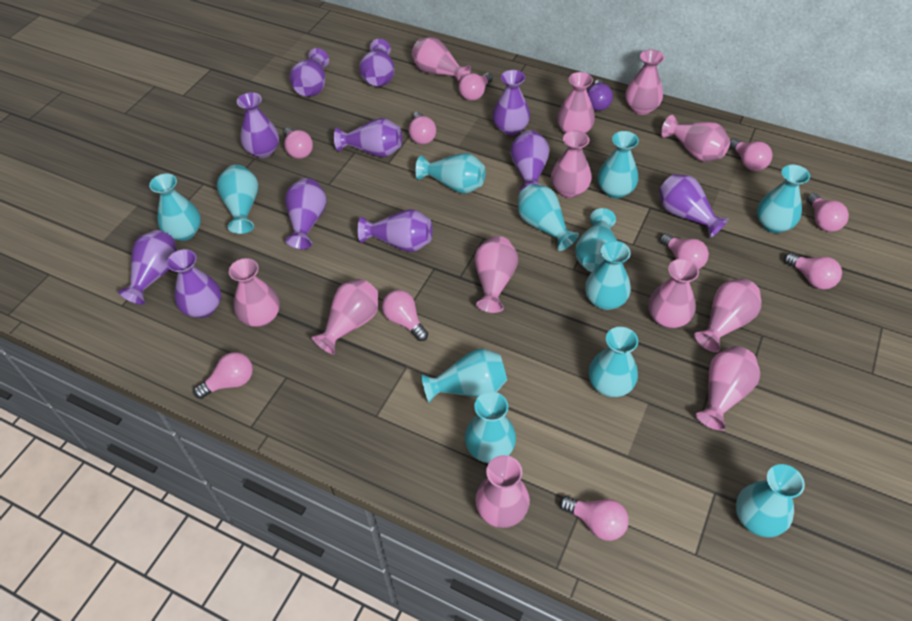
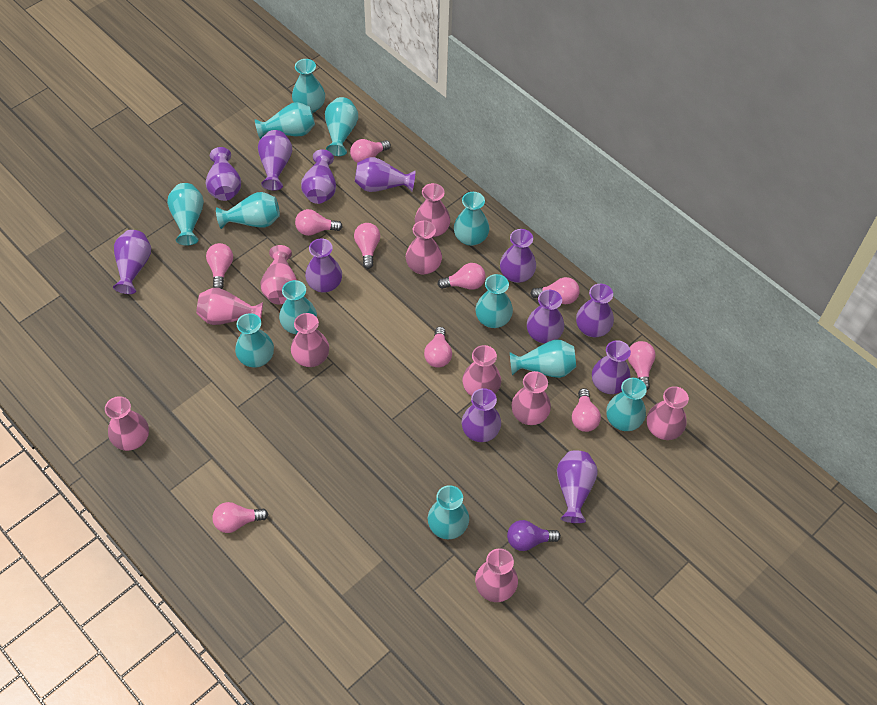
pink vase: 12 -> 10
purple vase: 11 -> 12

